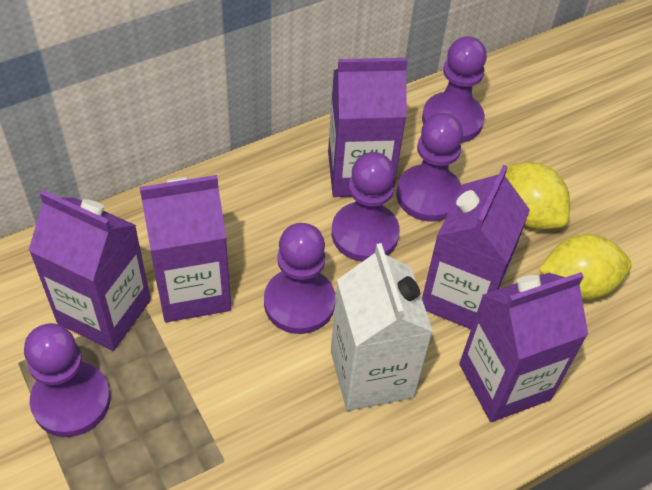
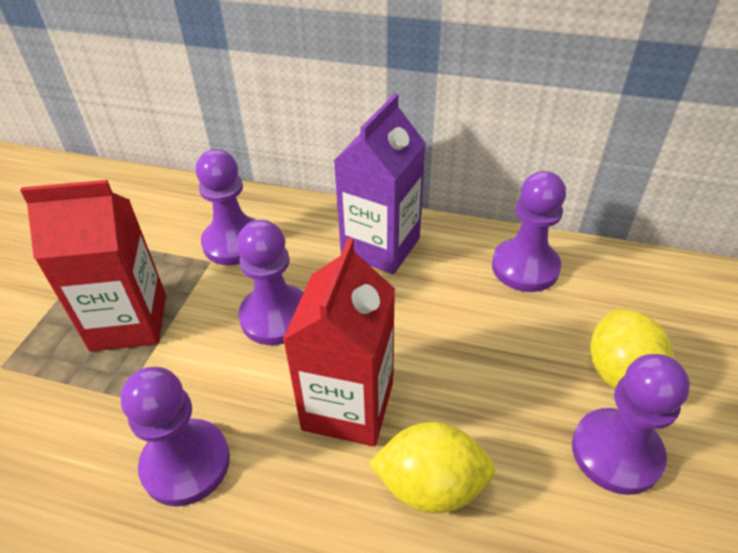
purple carton: 5 -> 1
red carton: 0 -> 2
white carton: 1 -> 0

